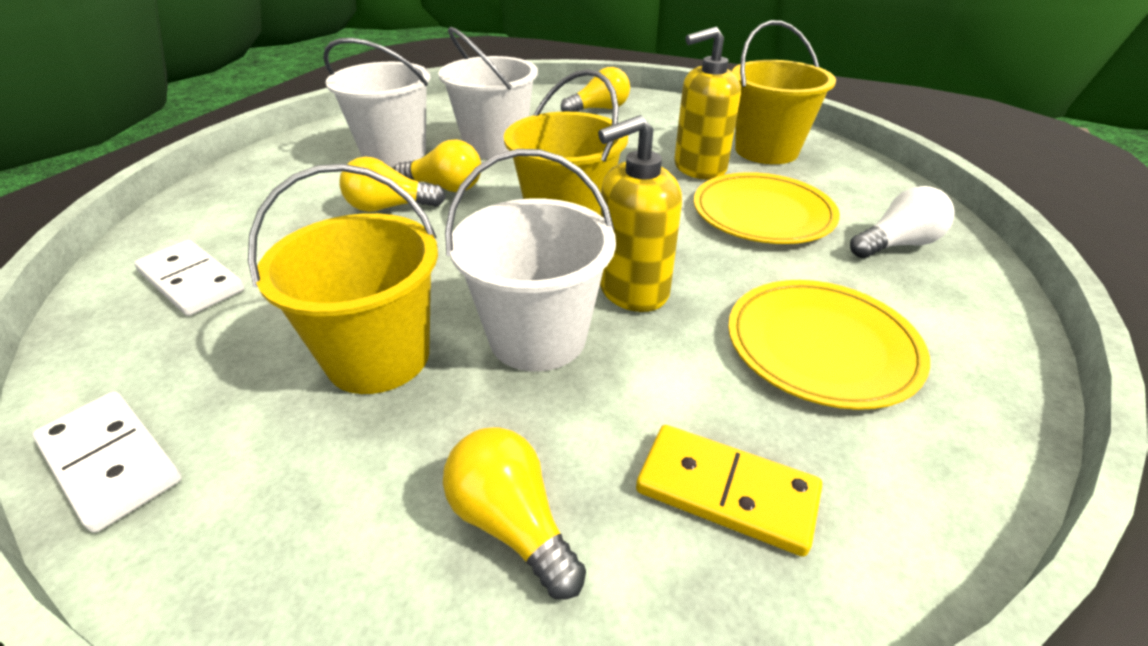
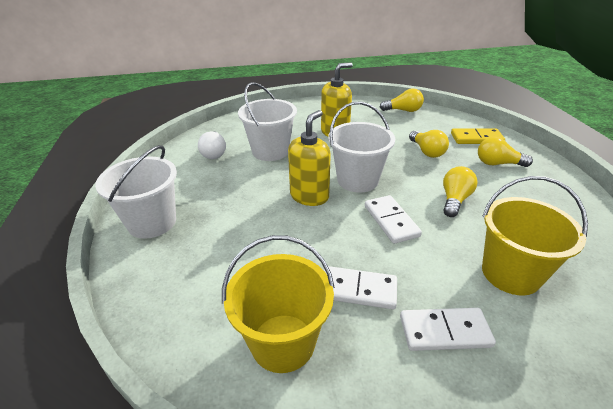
white domino: 2 -> 3
yellow bucket: 3 -> 2
yellow plate: 2 -> 0

